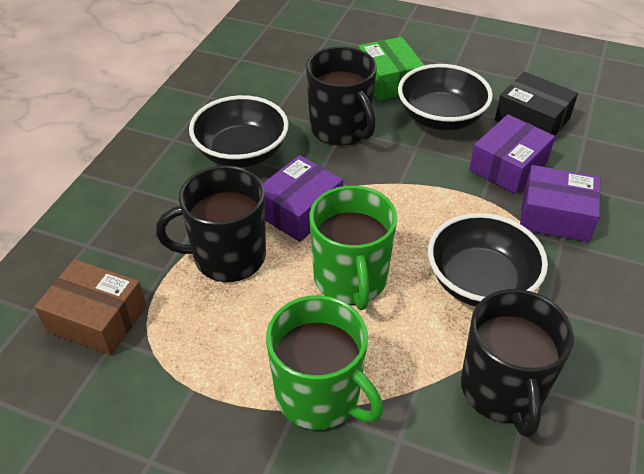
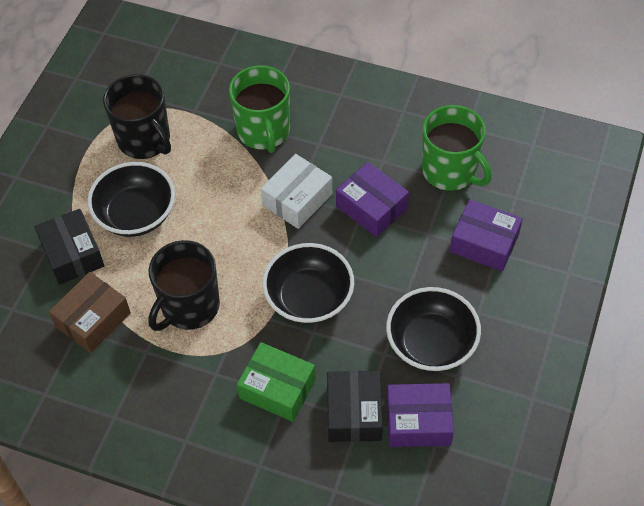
black box: 1 -> 2
black mug: 3 -> 2
white box: 0 -> 1

